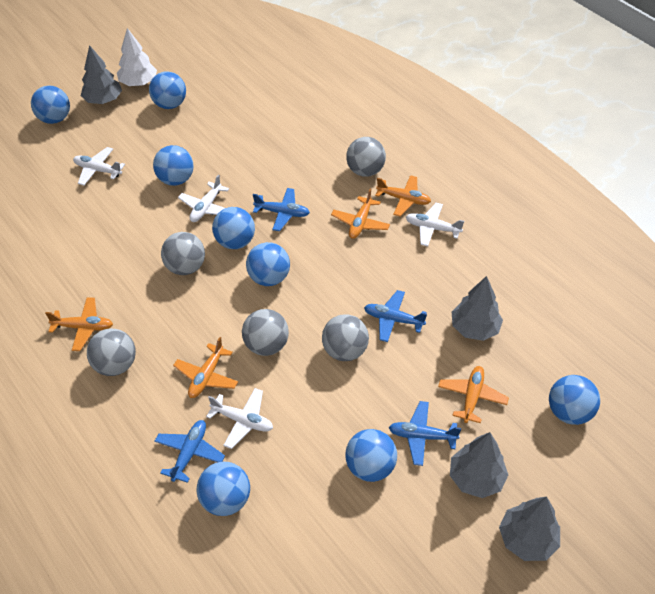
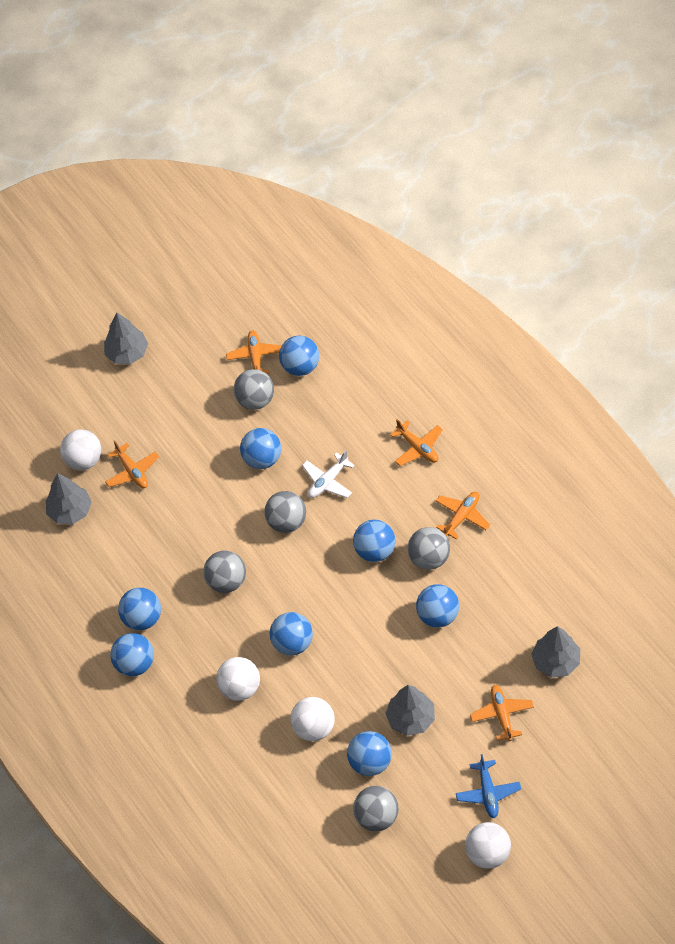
blue plane: 4 -> 1
white ball: 0 -> 4
white plane: 4 -> 1
white tree: 1 -> 0

